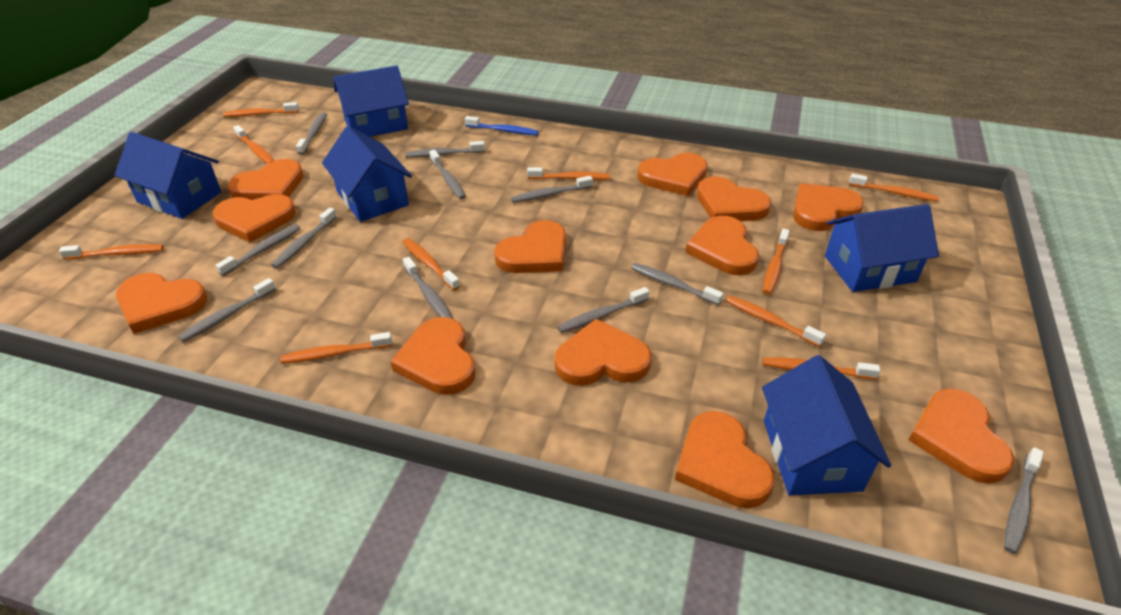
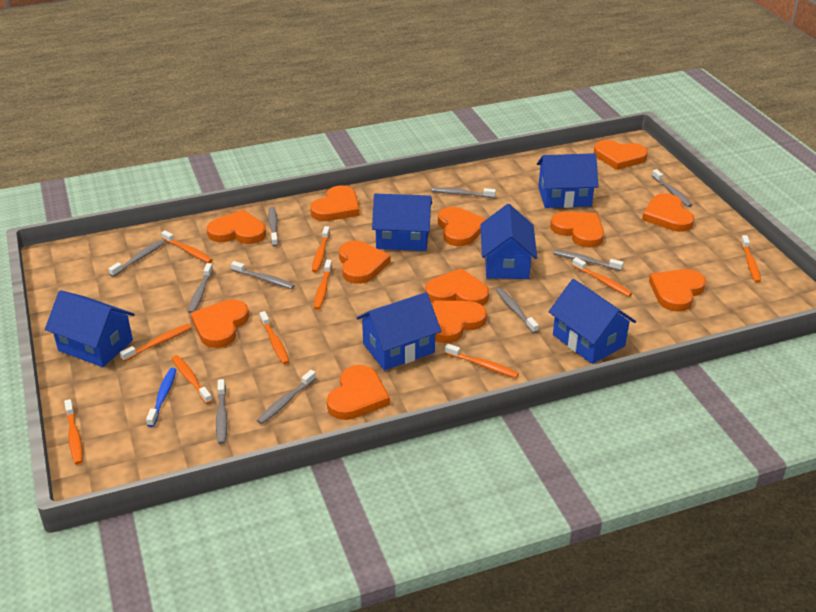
blue house: 5 -> 6
grey toothbrush: 11 -> 10

